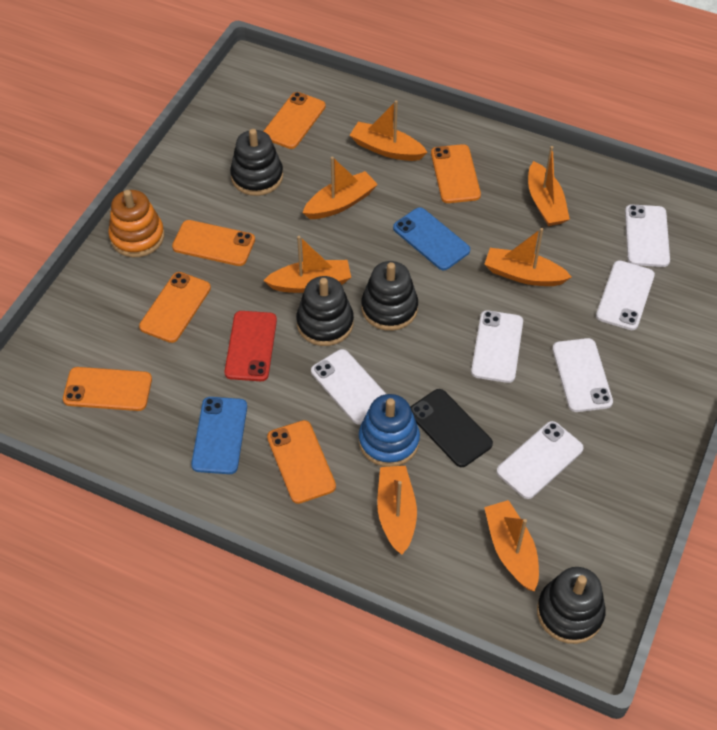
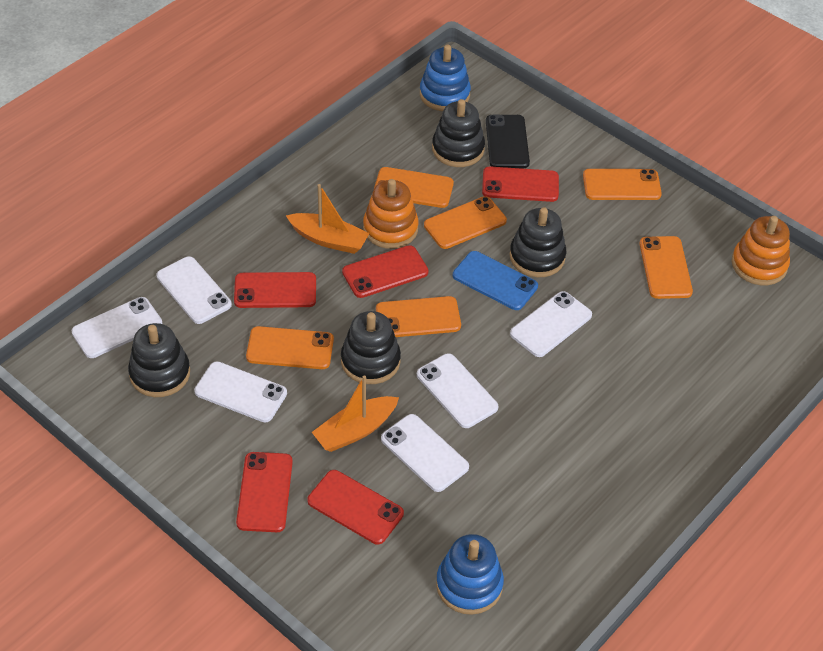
blue phone: 2 -> 1
blue stacking toy: 1 -> 2
orange boat: 7 -> 2
orange stacking toy: 1 -> 2
red phone: 1 -> 5

